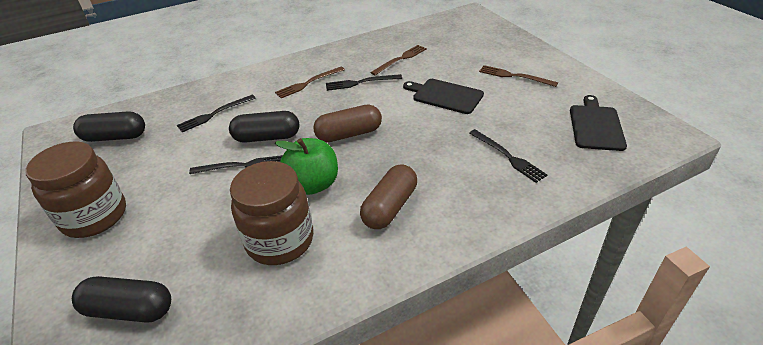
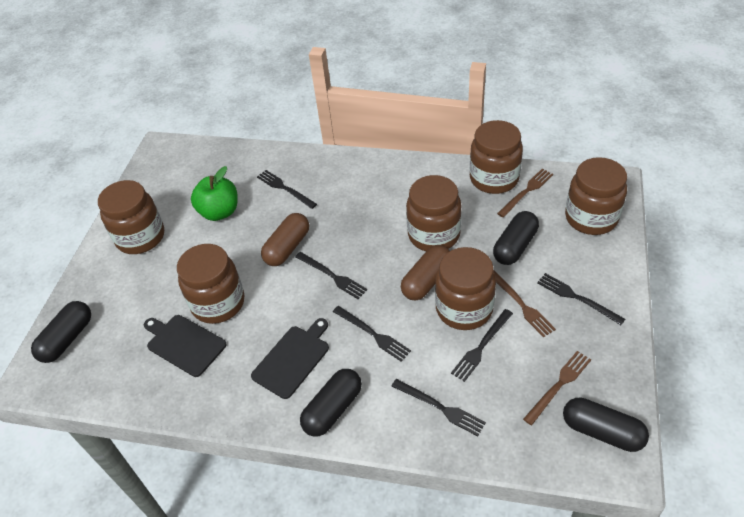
black capsule: 3 -> 4
black fork: 4 -> 6
brown jar: 2 -> 6

